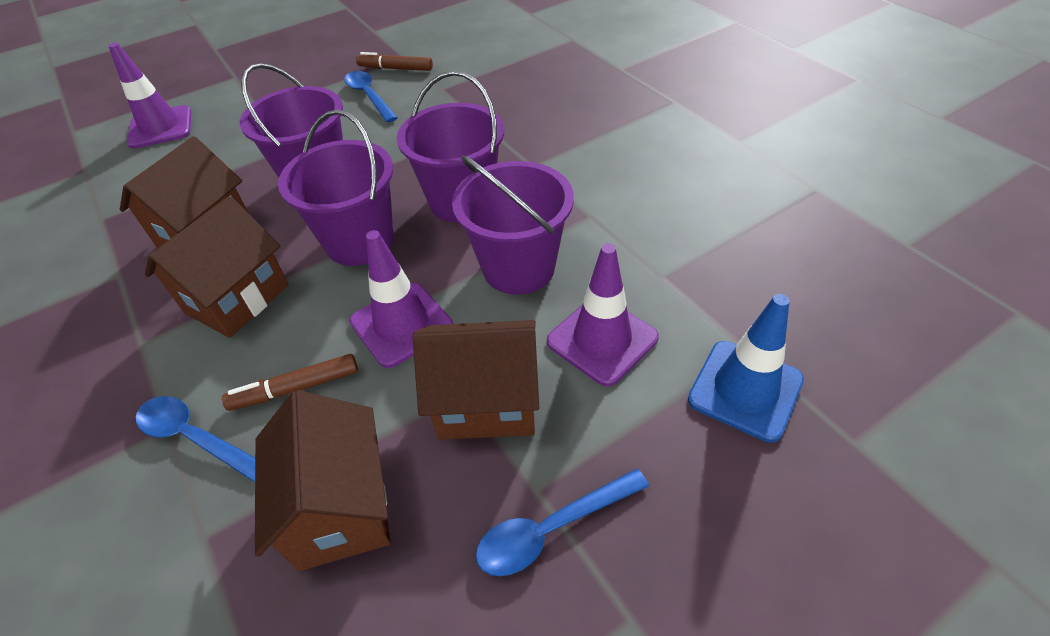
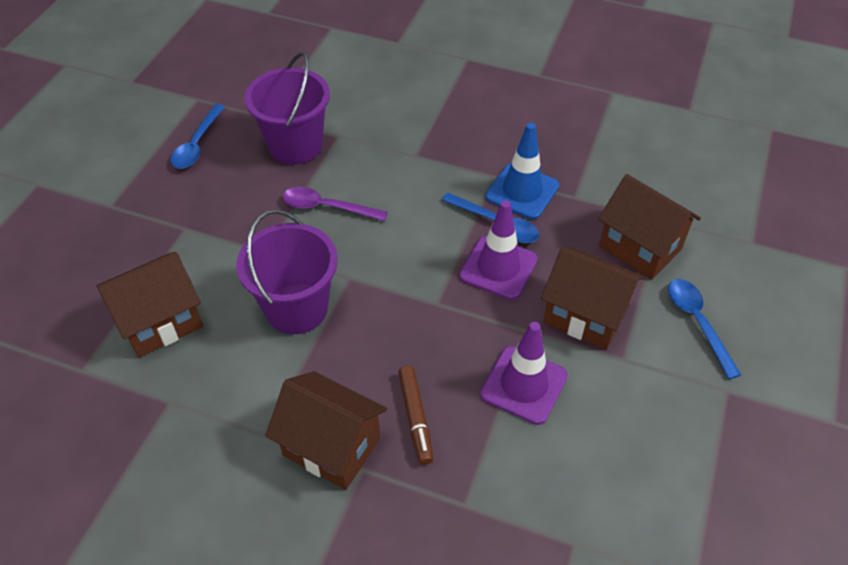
brown marker: 2 -> 1
purple bucket: 4 -> 2
purple spoon: 0 -> 1
purple traffic cone: 3 -> 2

